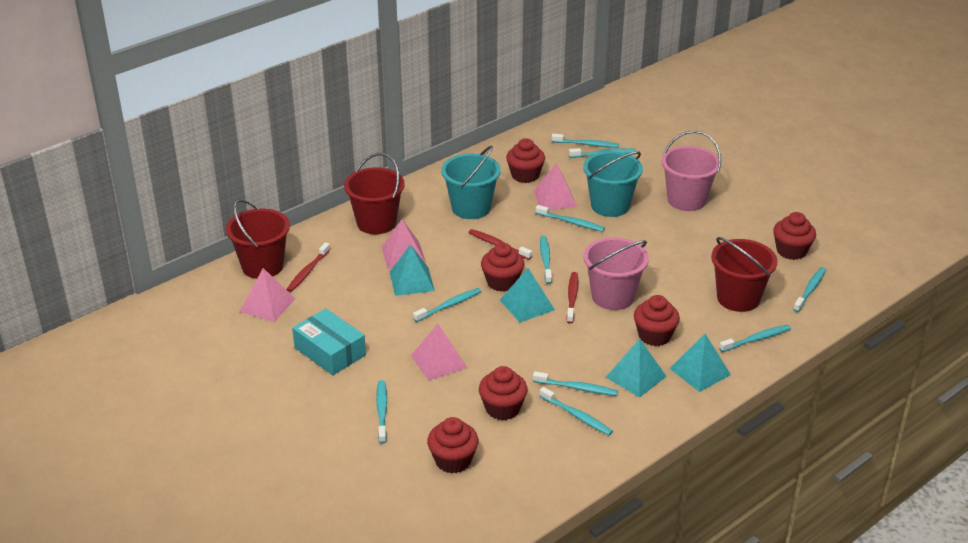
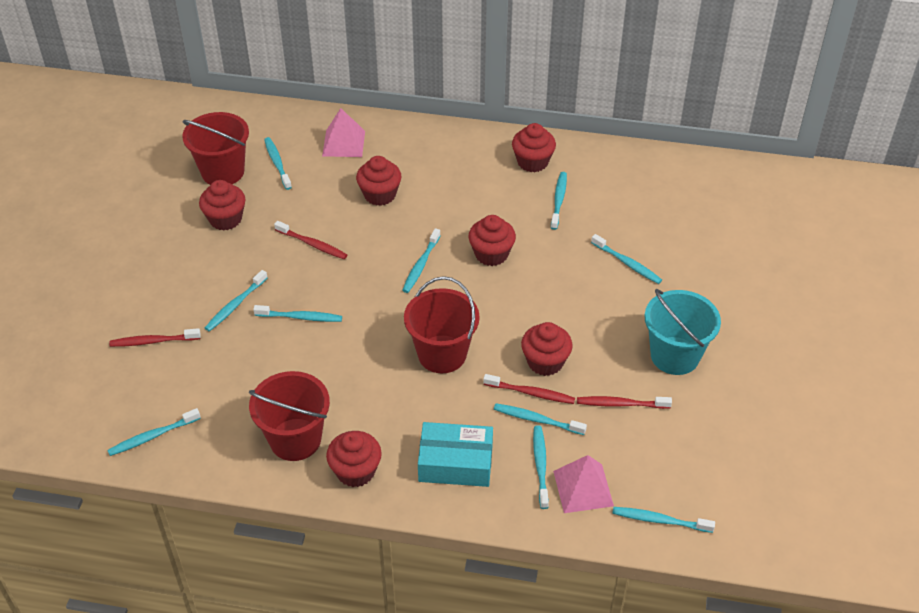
pink bucket: 2 -> 0
pink pyramid: 4 -> 2
red toothbrush: 3 -> 4
turquoise bucket: 2 -> 1
turquoise pyramid: 4 -> 0

